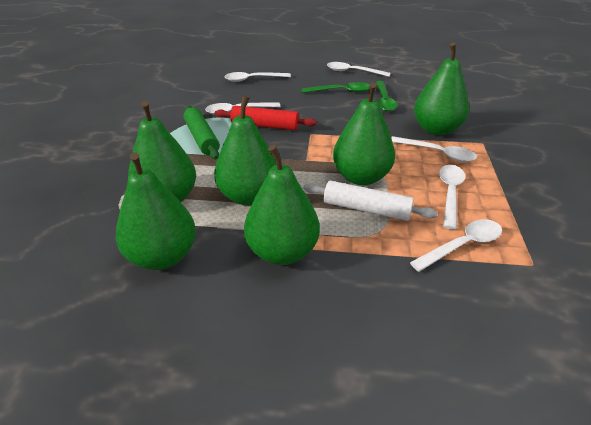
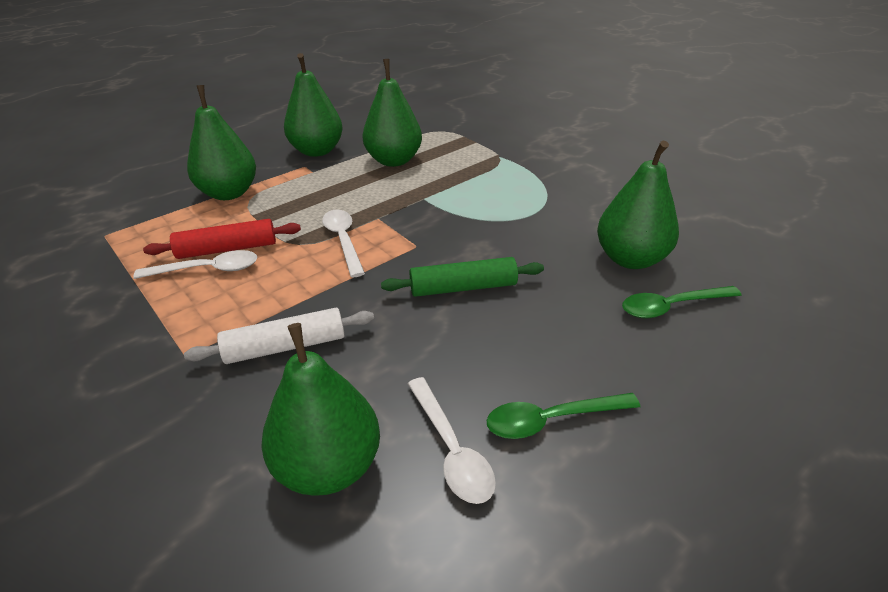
green pear: 6 -> 5
white spoon: 6 -> 3

